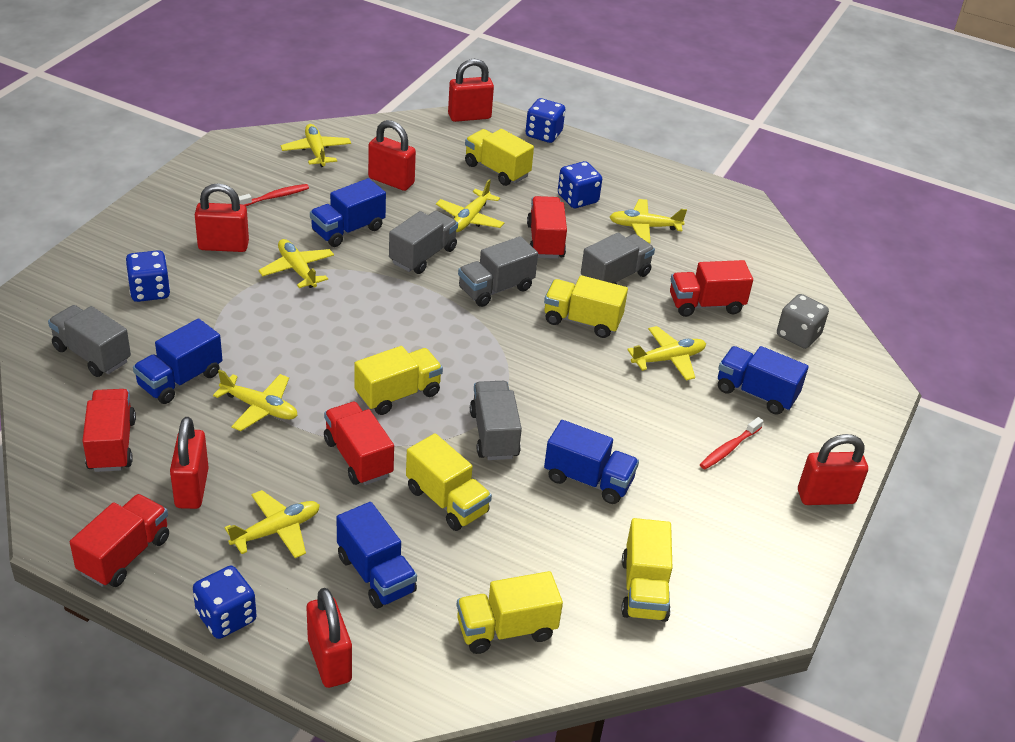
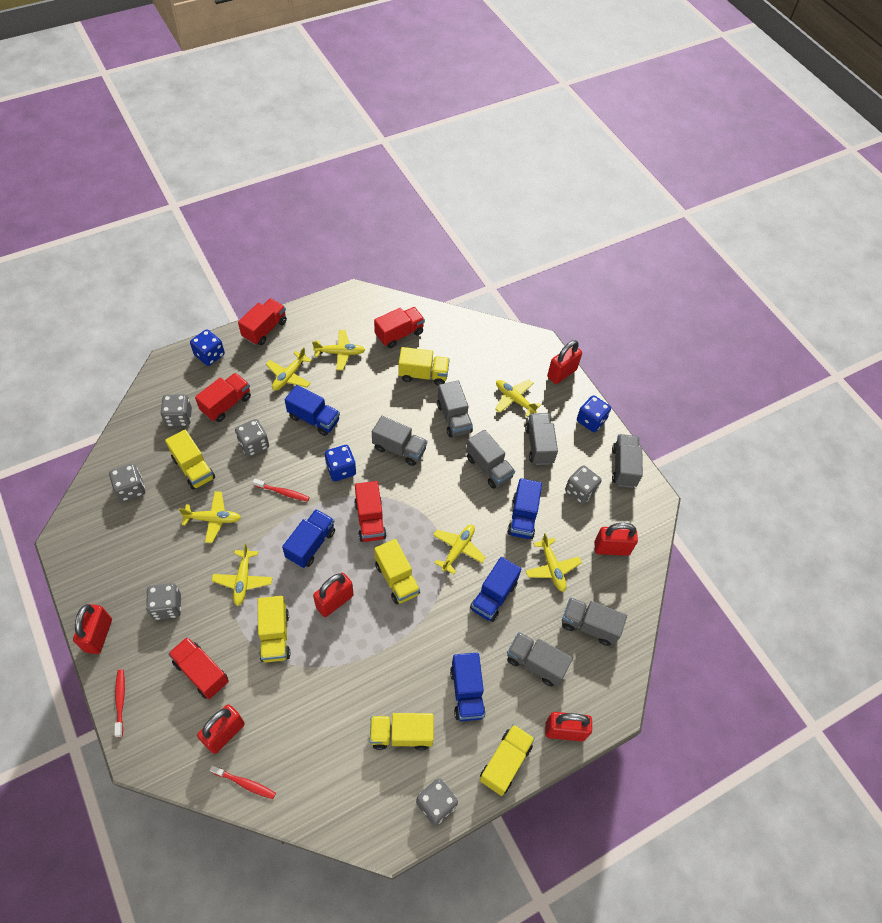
blue dice: 4 -> 3
grey dice: 1 -> 6
grey truck: 5 -> 7
red toothbrush: 2 -> 3

